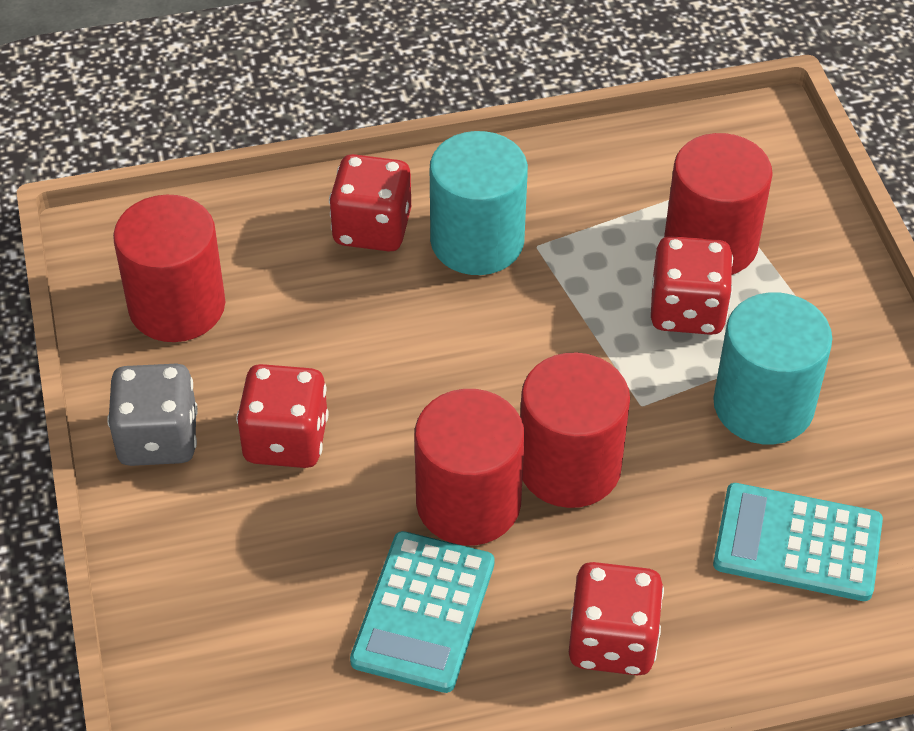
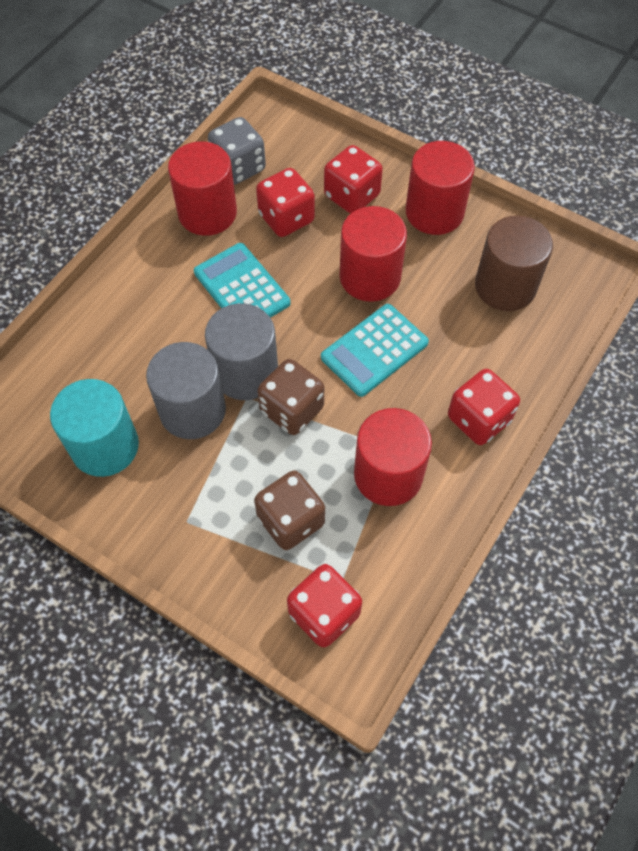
brown cylinder: 0 -> 1
brown dice: 0 -> 2
grey cylinder: 0 -> 2
turquoise cylinder: 2 -> 1

